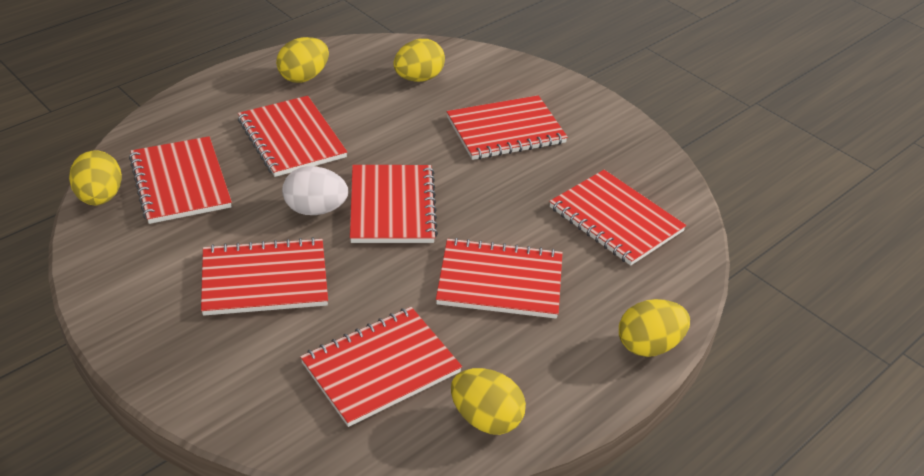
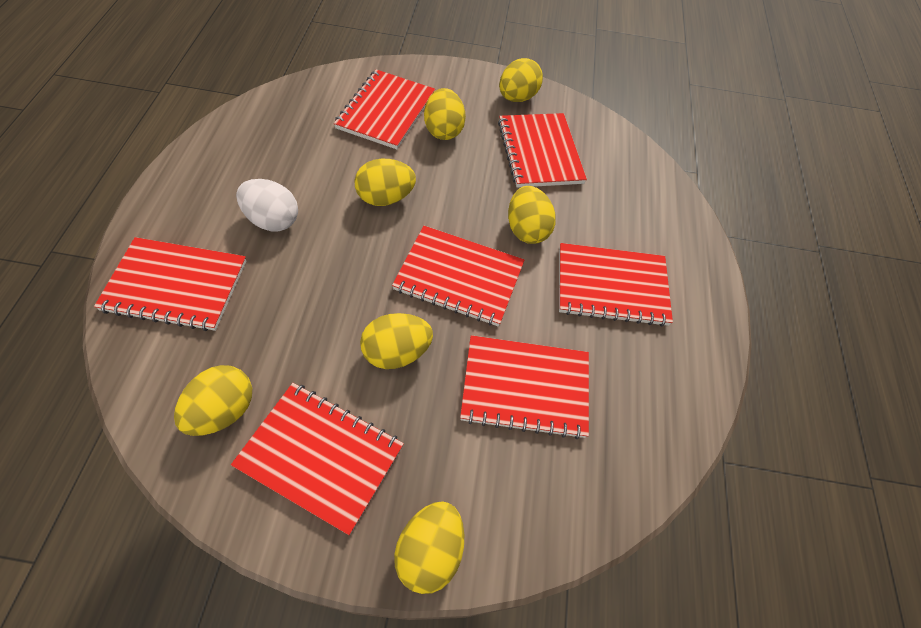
red notebook: 8 -> 7
yellow egg: 5 -> 7

